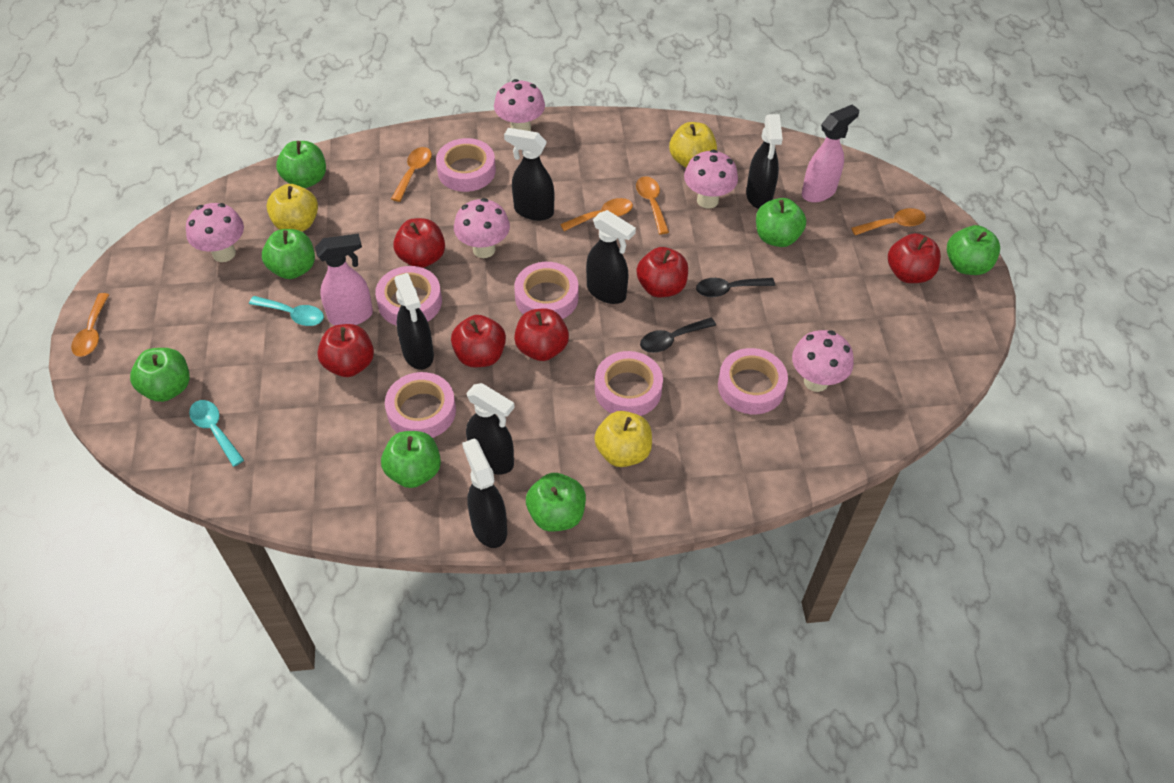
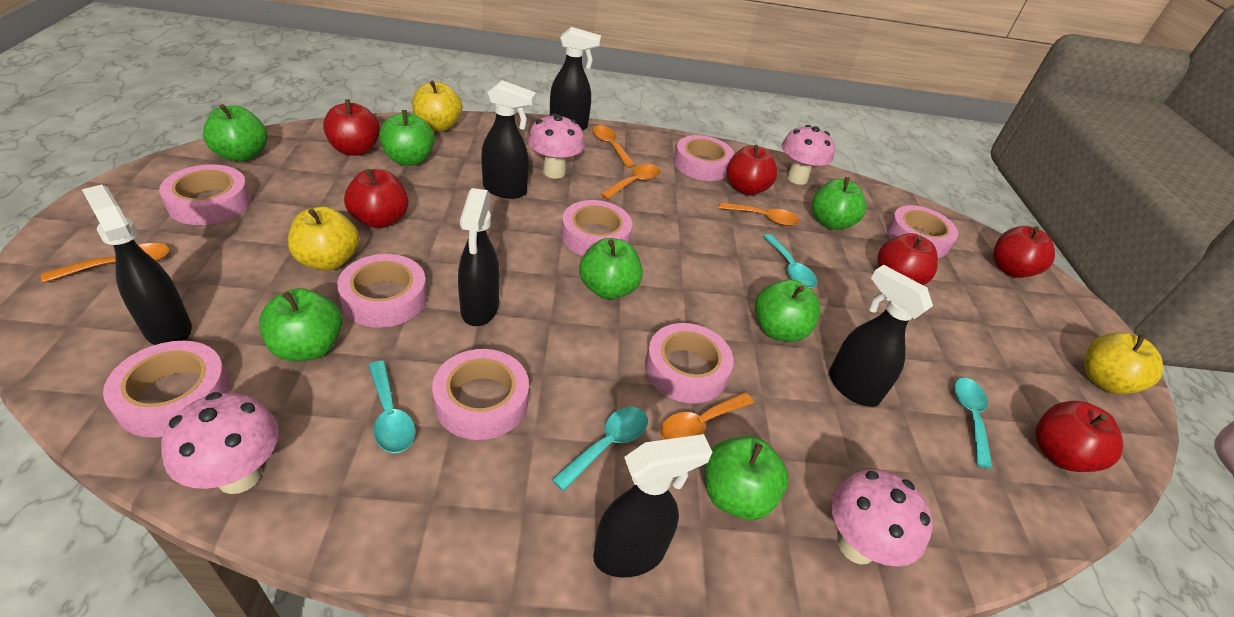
black spoon: 2 -> 0
pink mushroom: 5 -> 4
pink spray bottle: 2 -> 0
pink tape: 6 -> 8
turquoise spoon: 2 -> 4

